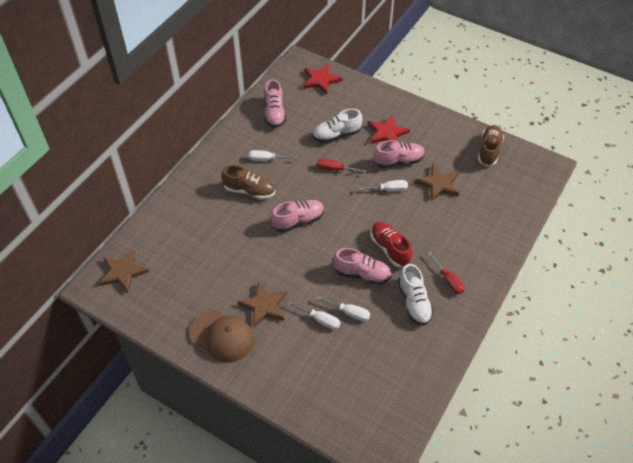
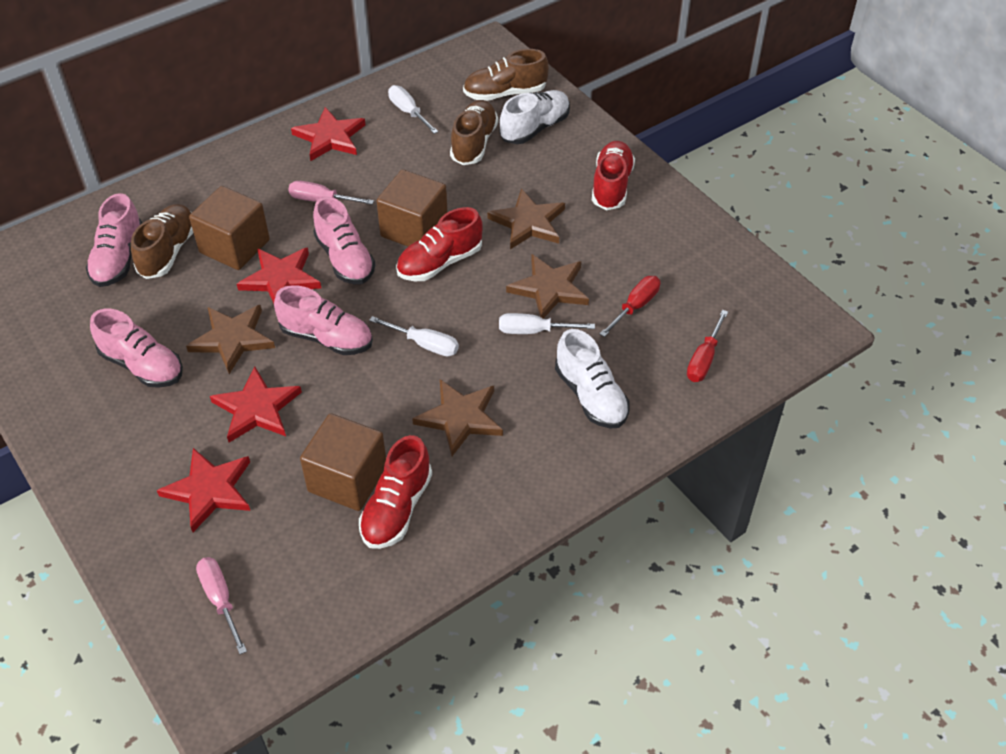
brown cap: 1 -> 0
brown cube: 0 -> 3
brown shoe: 2 -> 3
brown star: 3 -> 4
pink screwdriver: 0 -> 2
red shoe: 1 -> 3
red star: 2 -> 4
white screwdriver: 4 -> 3

